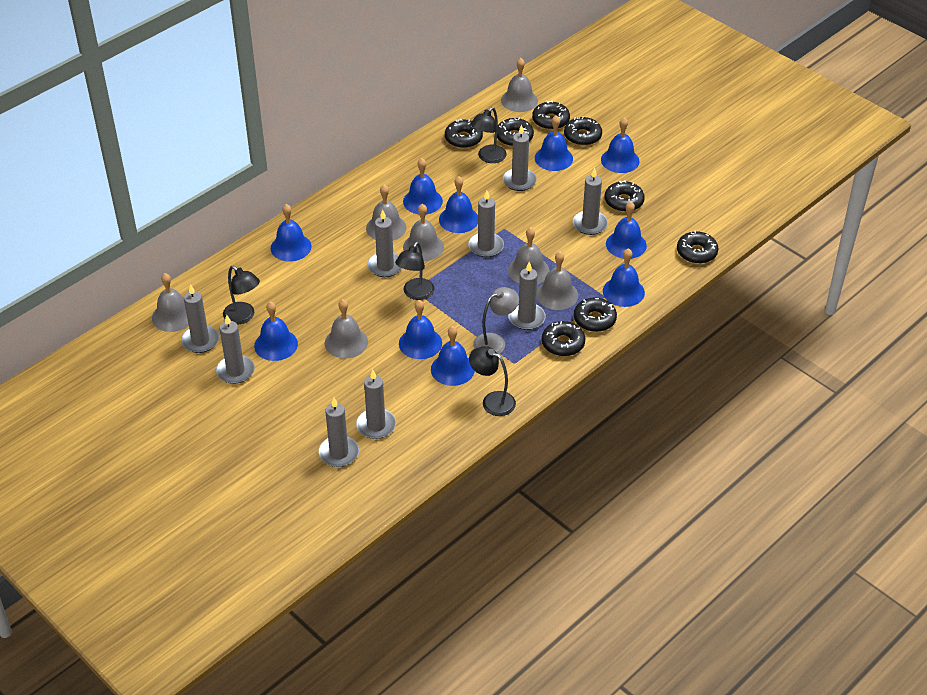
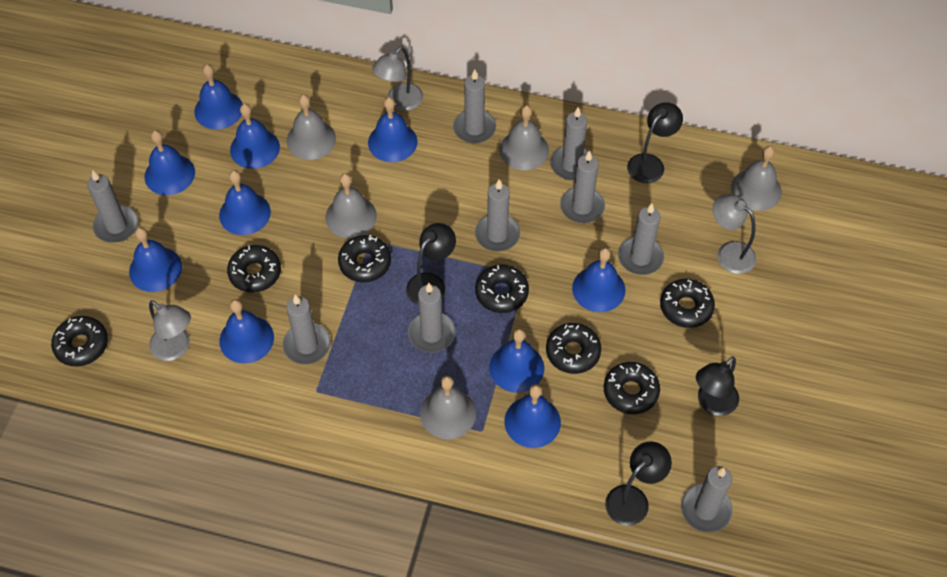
black donut: 8 -> 7
grey bell: 7 -> 5
grey lamp: 1 -> 3

